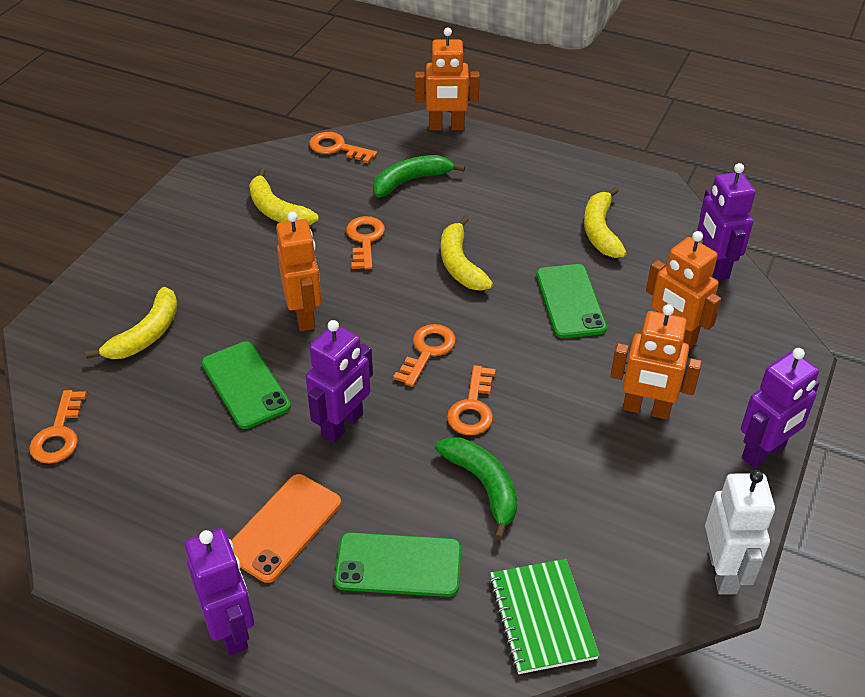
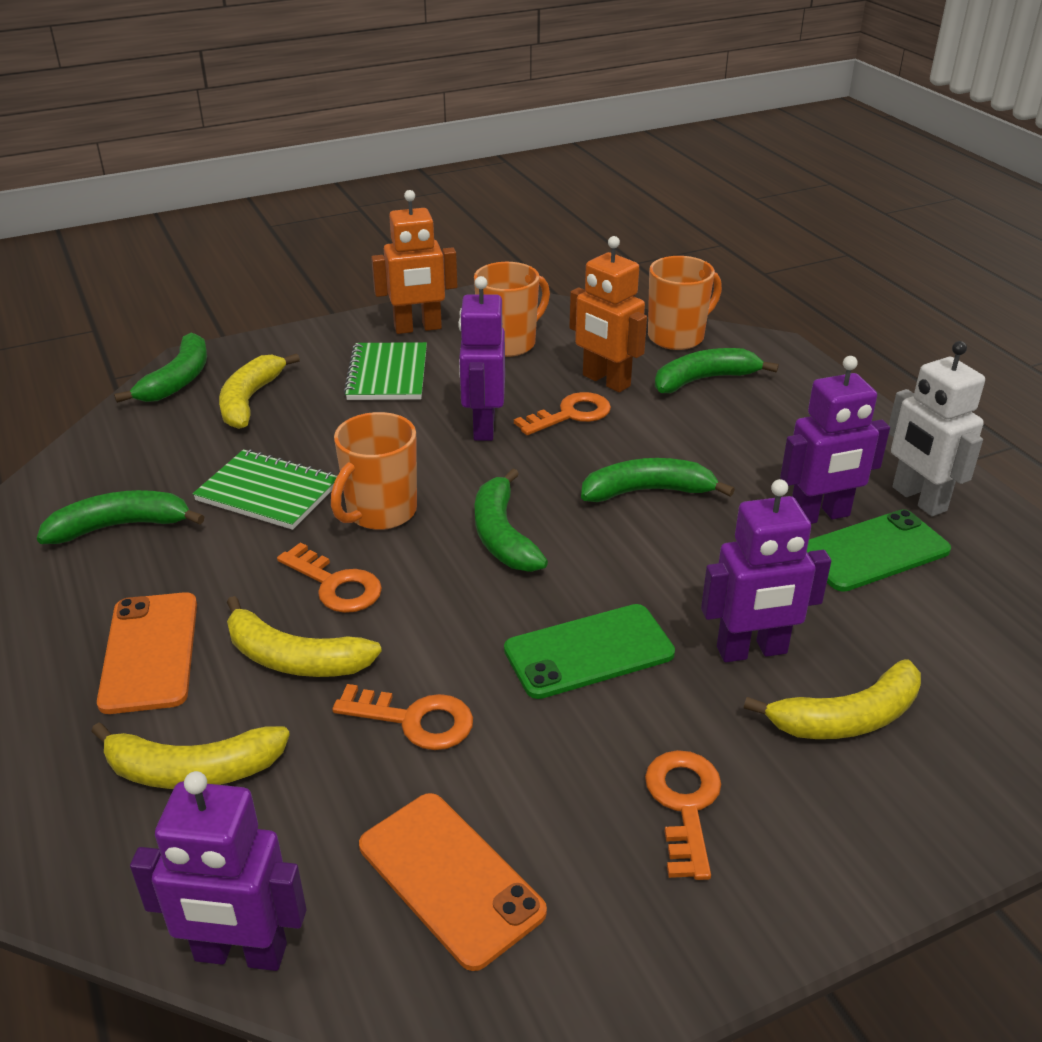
green banana: 2 -> 5
green notebook: 1 -> 2
green phone: 3 -> 2
orange key: 5 -> 4
orange mug: 0 -> 3
orange phone: 1 -> 2
orange robot: 4 -> 2

